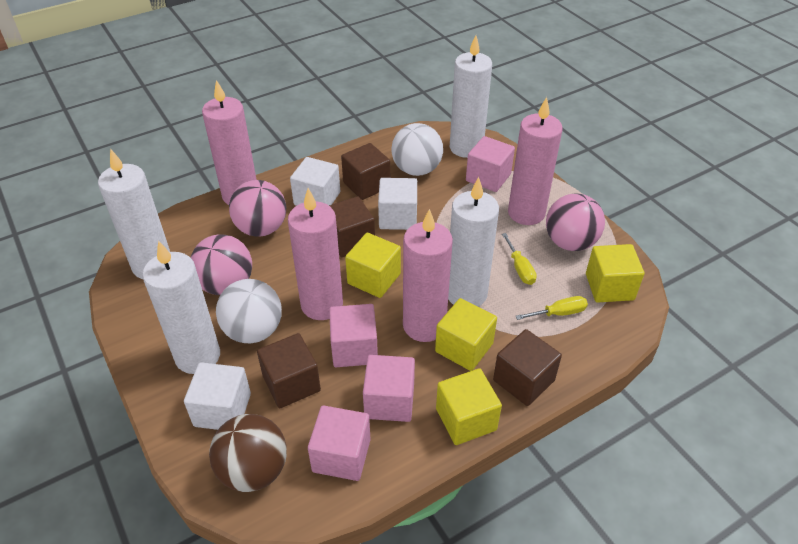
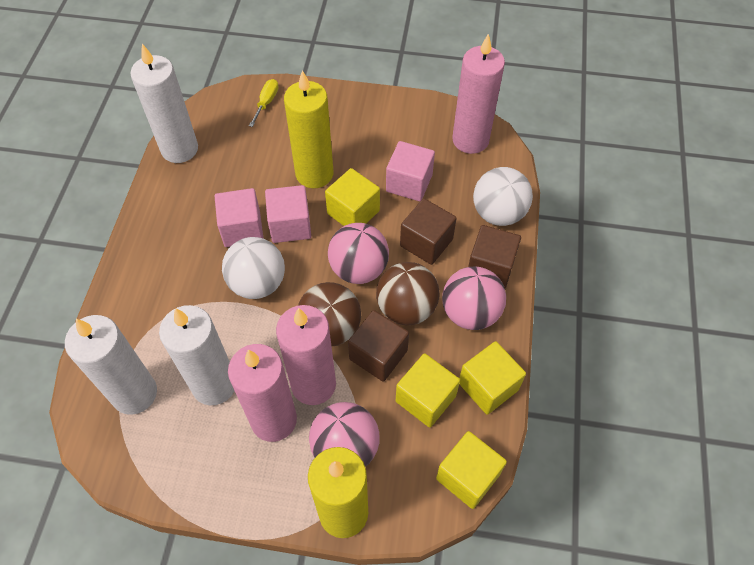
brown ball: 1 -> 2
brown cube: 4 -> 3
pink candle: 4 -> 3
pink cube: 4 -> 3
white candle: 4 -> 3
white cube: 3 -> 0
yellow candle: 0 -> 2
yellow screwdriver: 2 -> 1

